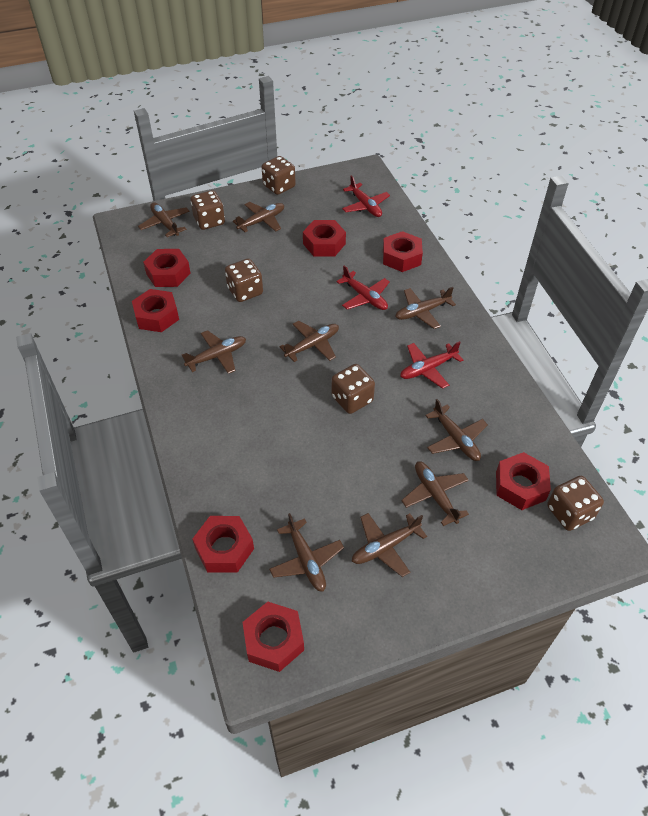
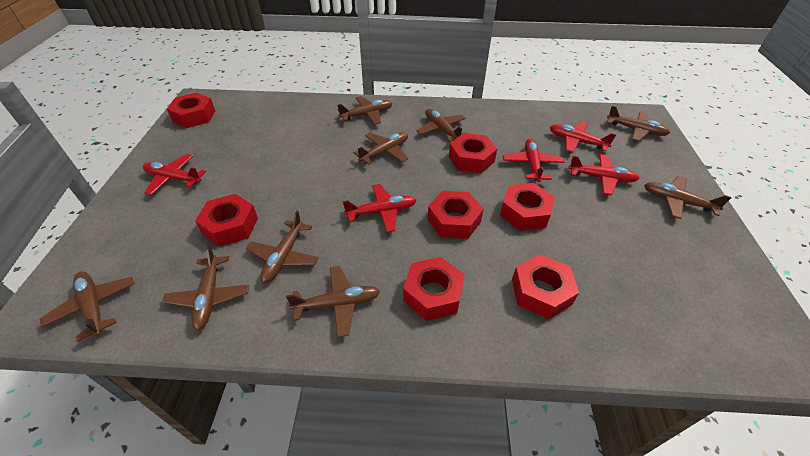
brown dice: 5 -> 0
red plane: 3 -> 5

